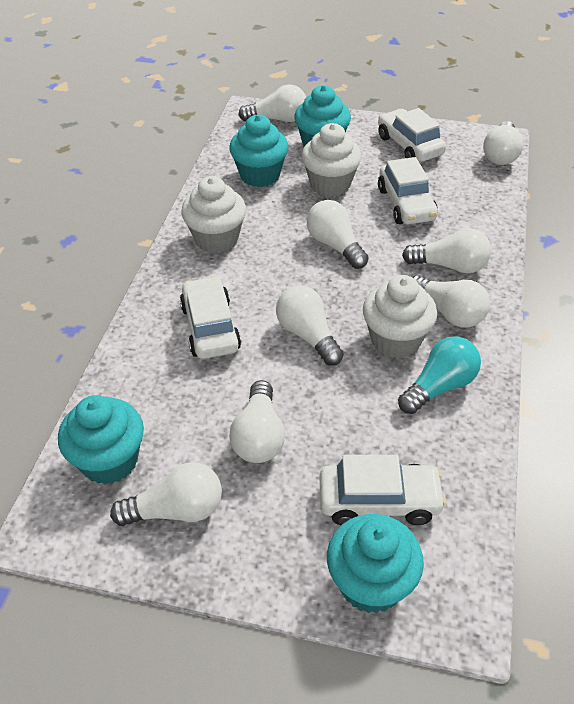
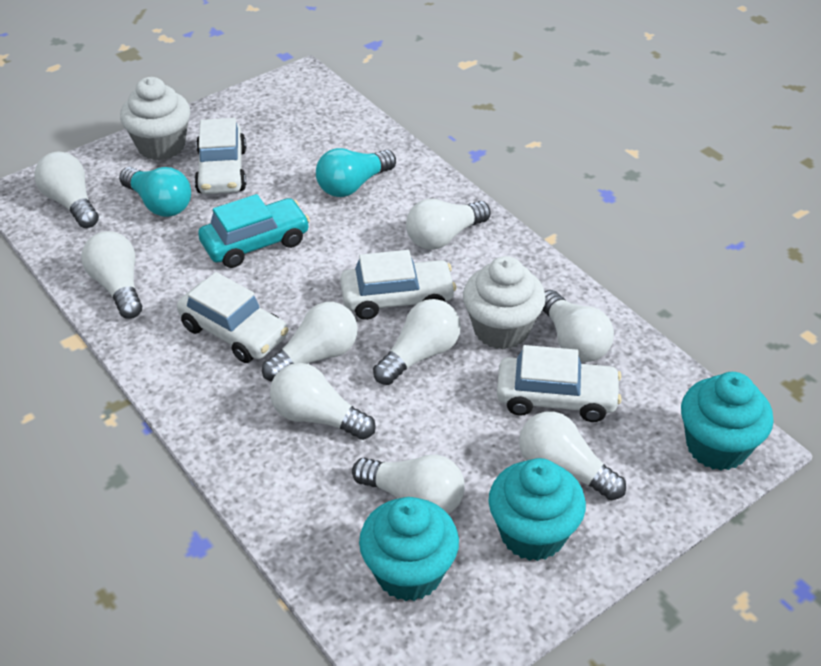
turquoise car: 0 -> 1
turquoise cupcake: 4 -> 3
turquoise light bulb: 1 -> 2
white cupcake: 3 -> 2
white light bulb: 8 -> 9

